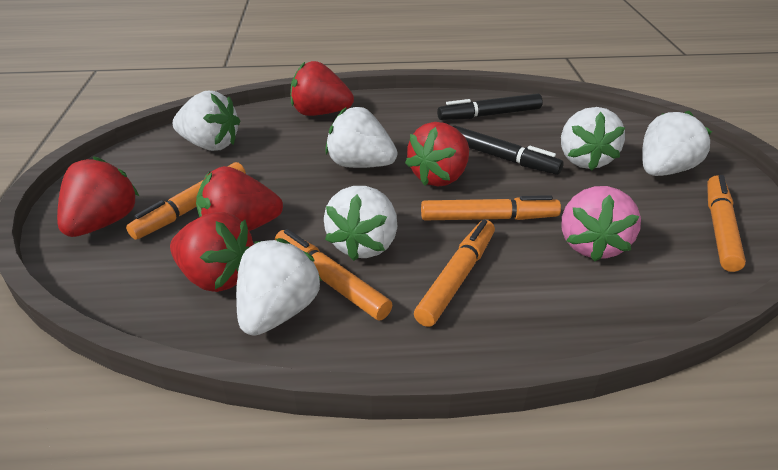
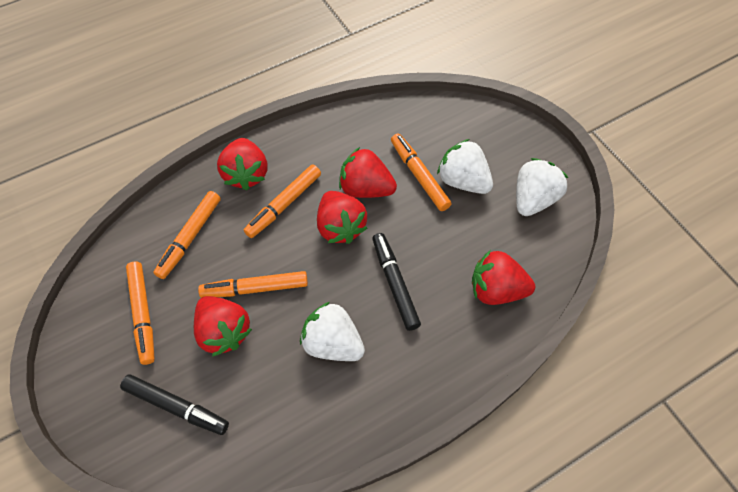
pink strawberry: 1 -> 0
white strawberry: 6 -> 3

